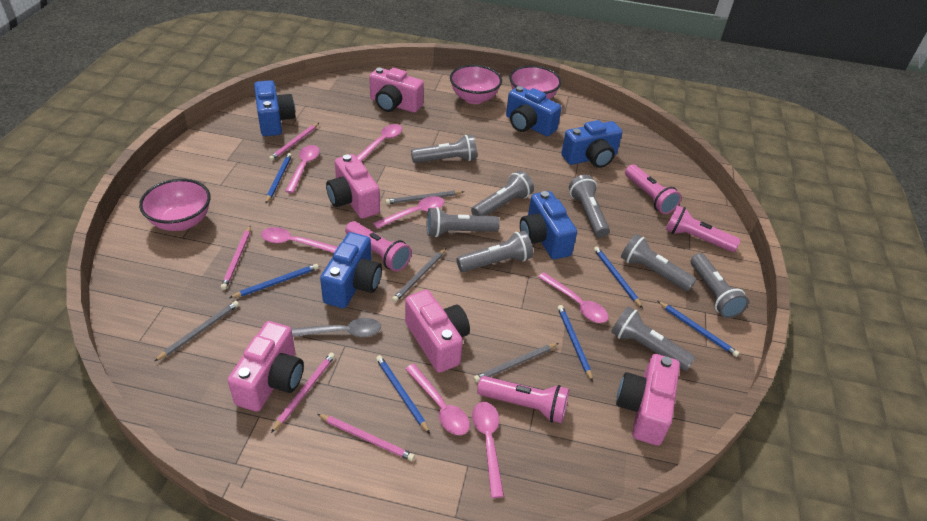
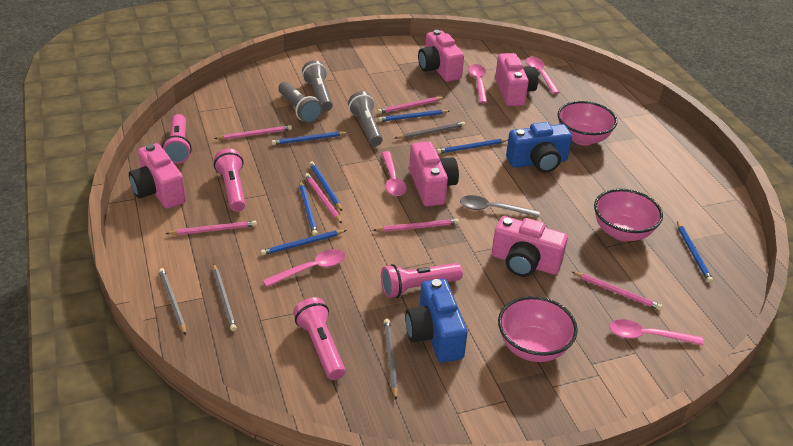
blue camera: 5 -> 2
blue pencil: 6 -> 7
grey flashlight: 8 -> 3
pink pencil: 4 -> 6
pink spoon: 7 -> 5

